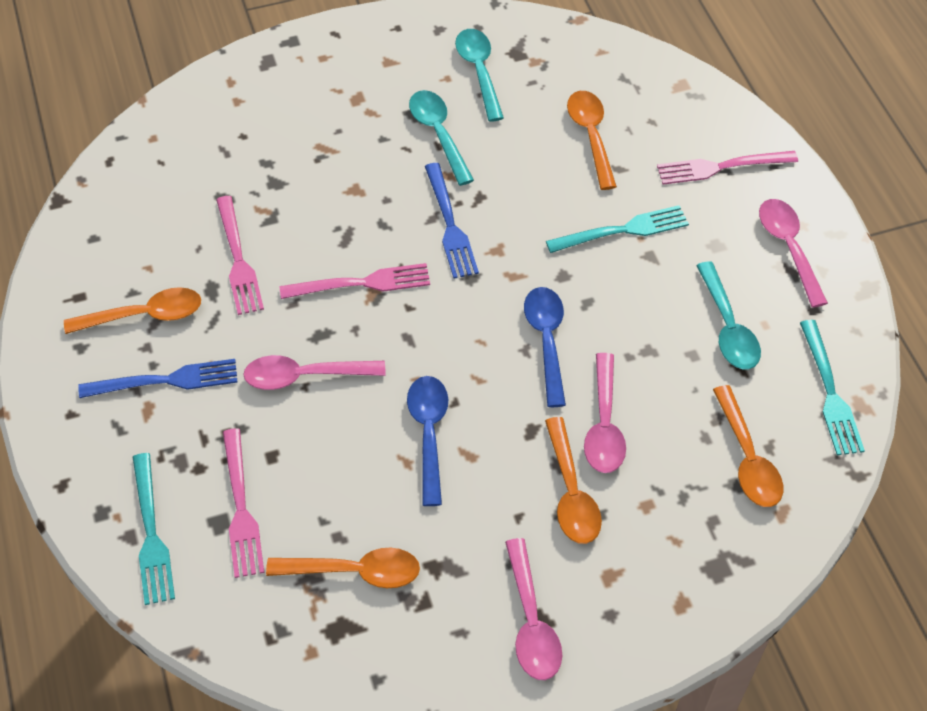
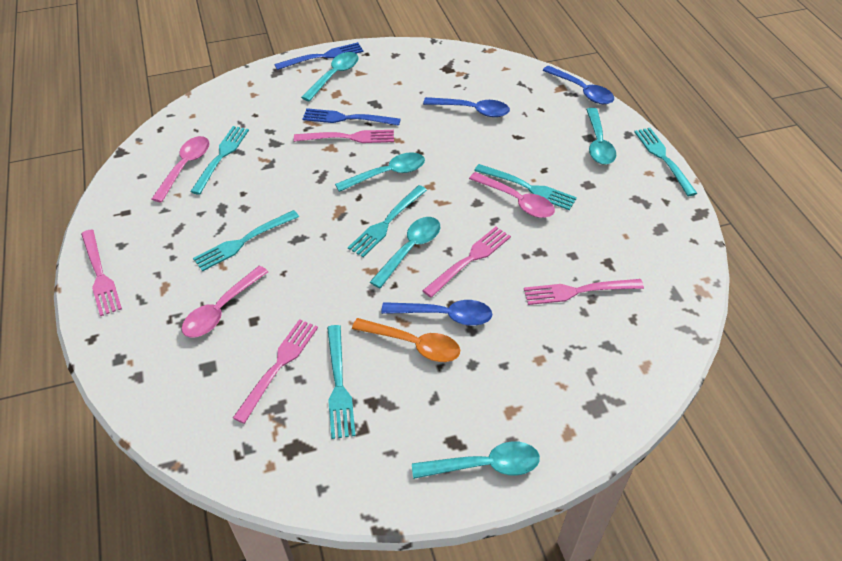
blue spoon: 2 -> 3
orange spoon: 5 -> 1
pink fork: 4 -> 5
pink spoon: 4 -> 3
turquoise fork: 3 -> 6
turquoise spoon: 3 -> 5

